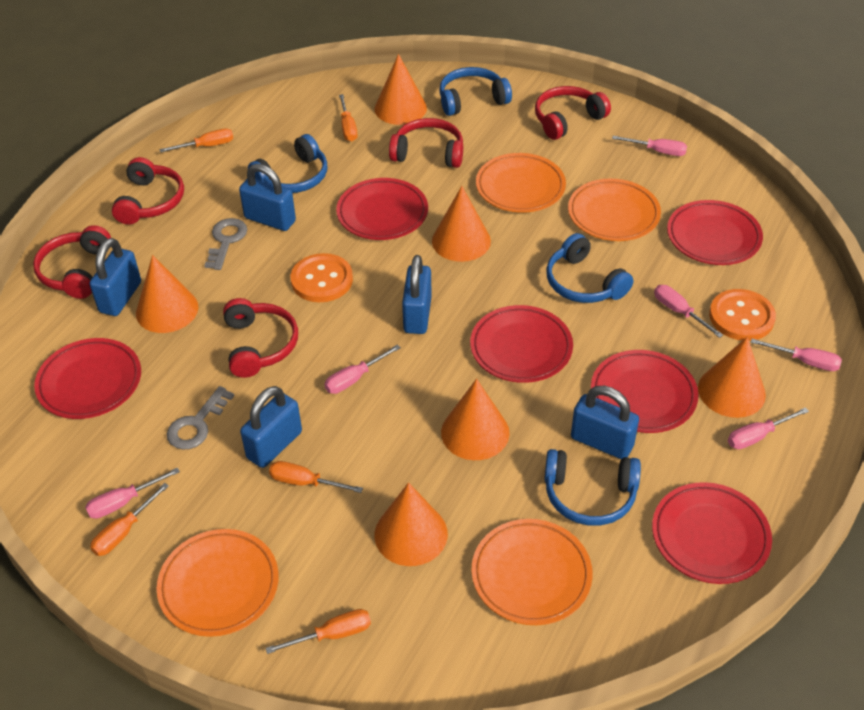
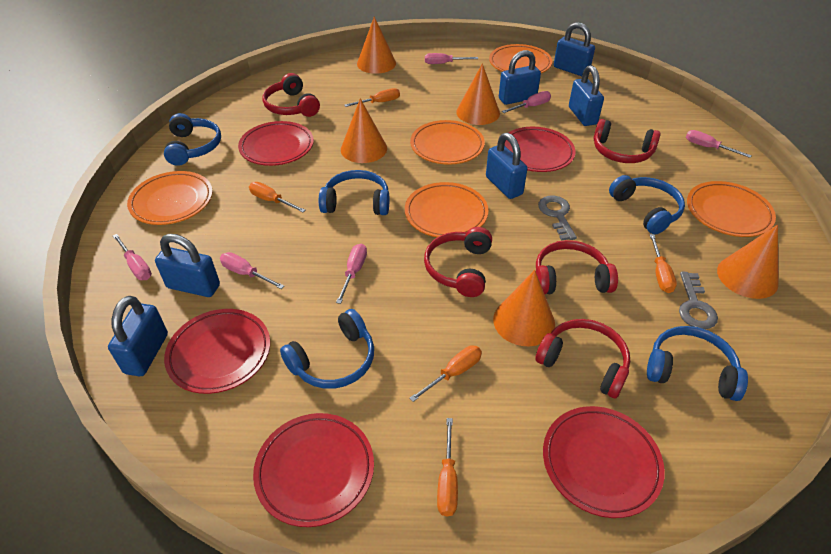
blue headphones: 4 -> 5
blue padlock: 5 -> 6
orange button: 2 -> 0
orange cone: 6 -> 5
orange plate: 4 -> 5
red plate: 6 -> 5

